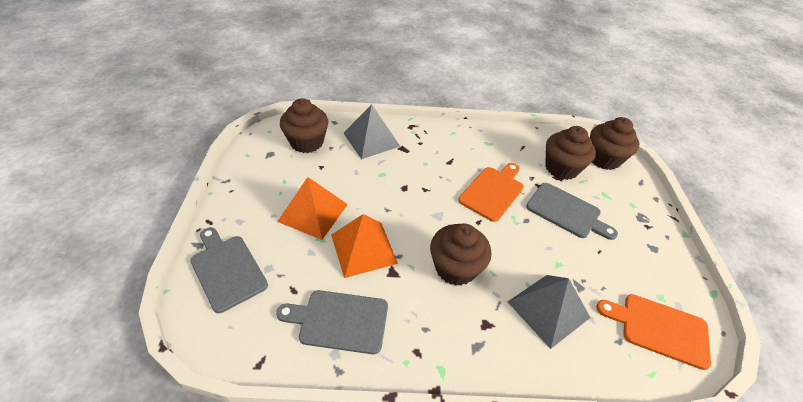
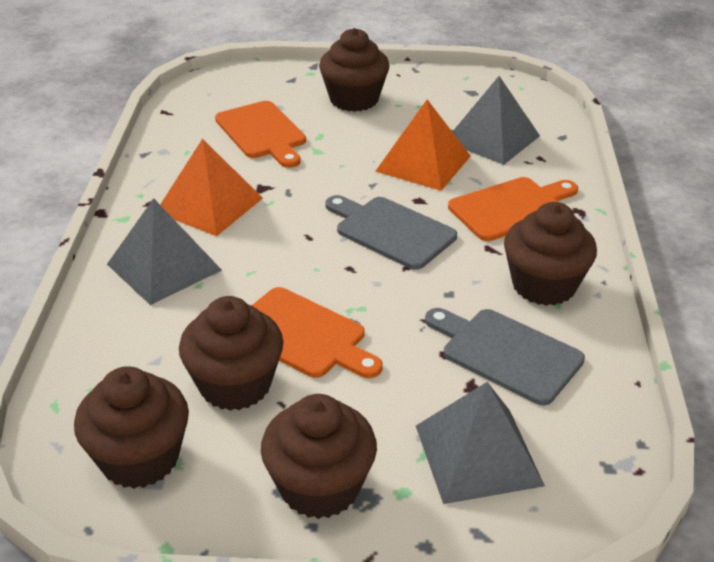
brown cupcake: 4 -> 5
grey cutting board: 3 -> 2
grey pyramid: 2 -> 3
orange cutting board: 2 -> 3

